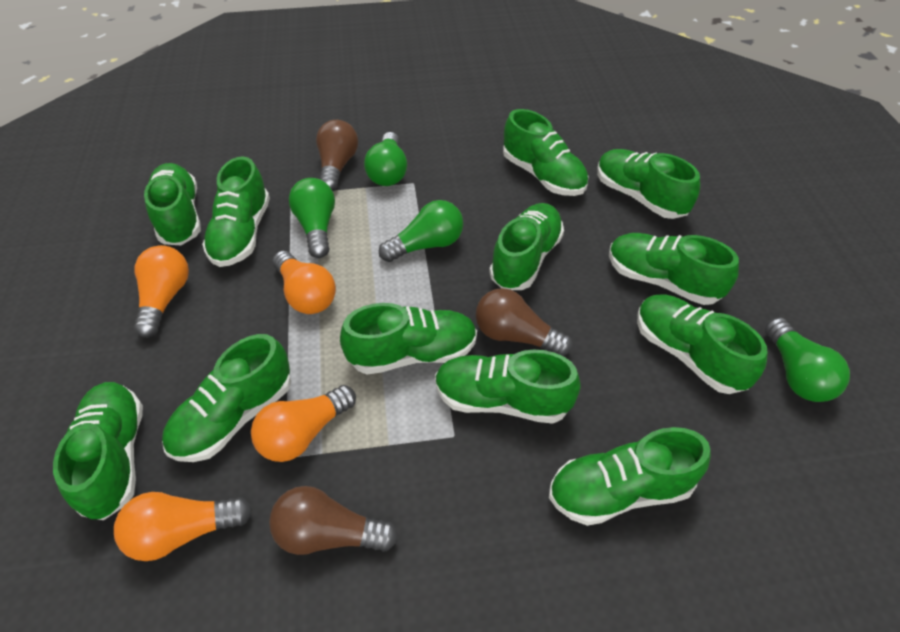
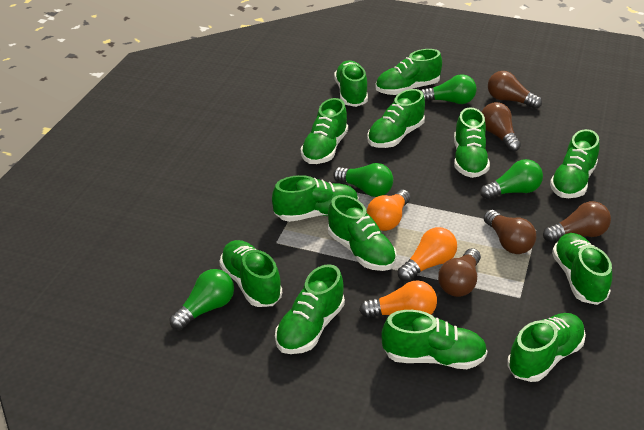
brown light bulb: 3 -> 5
green shoe: 12 -> 13
orange light bulb: 4 -> 3

